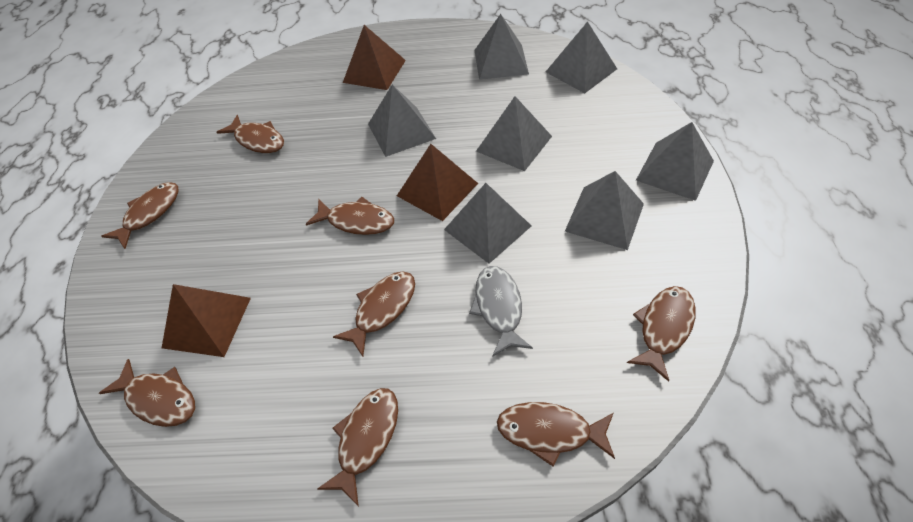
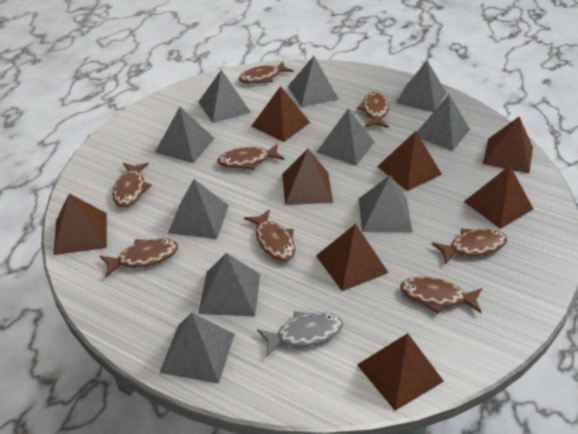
brown pyramid: 3 -> 8
grey pyramid: 7 -> 10

